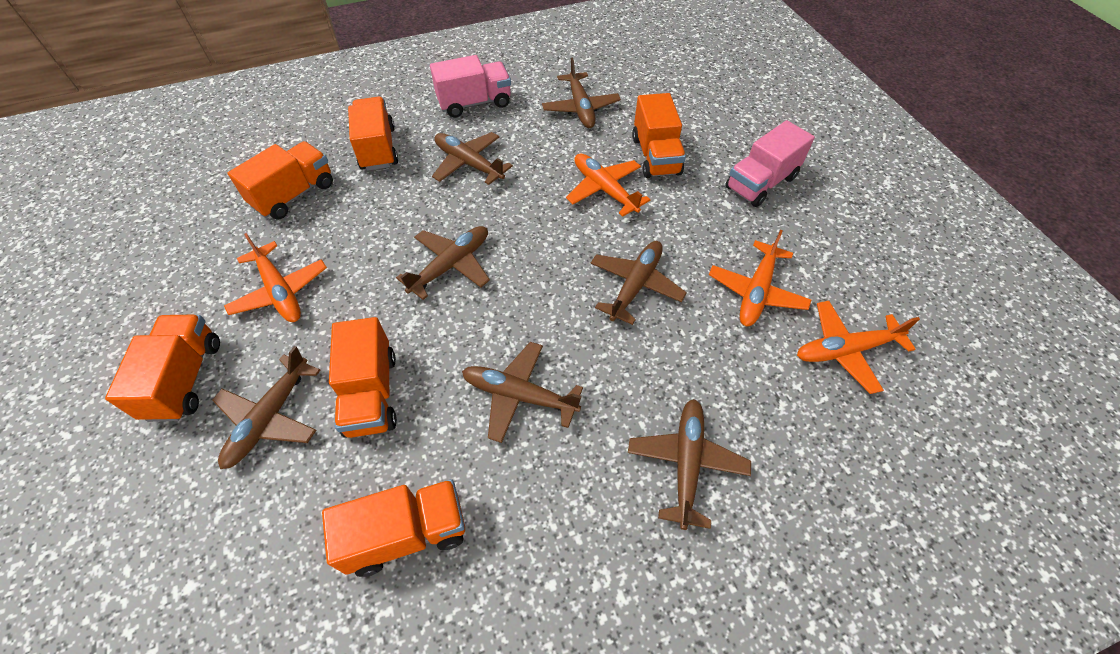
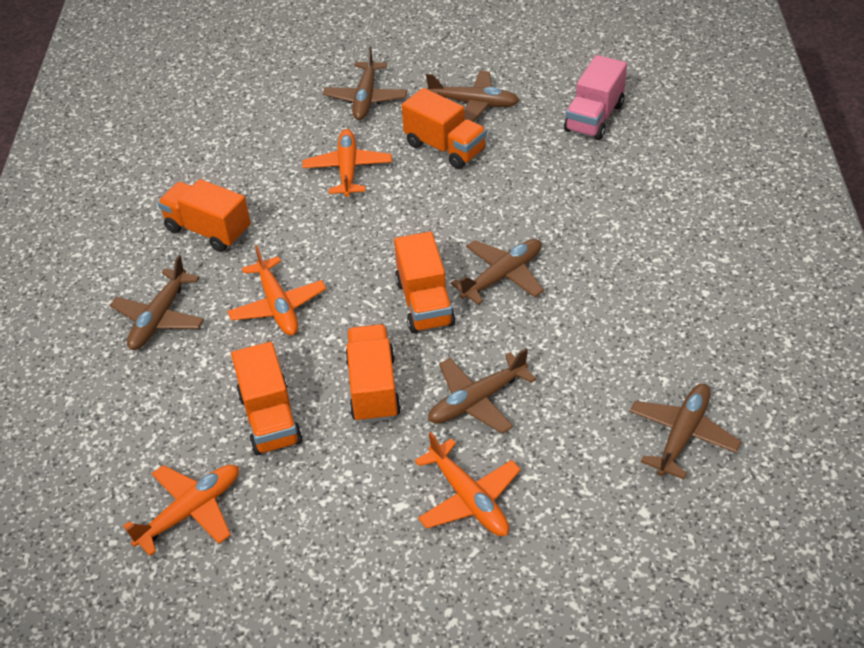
brown plane: 7 -> 6
orange truck: 6 -> 5
pink truck: 2 -> 1

